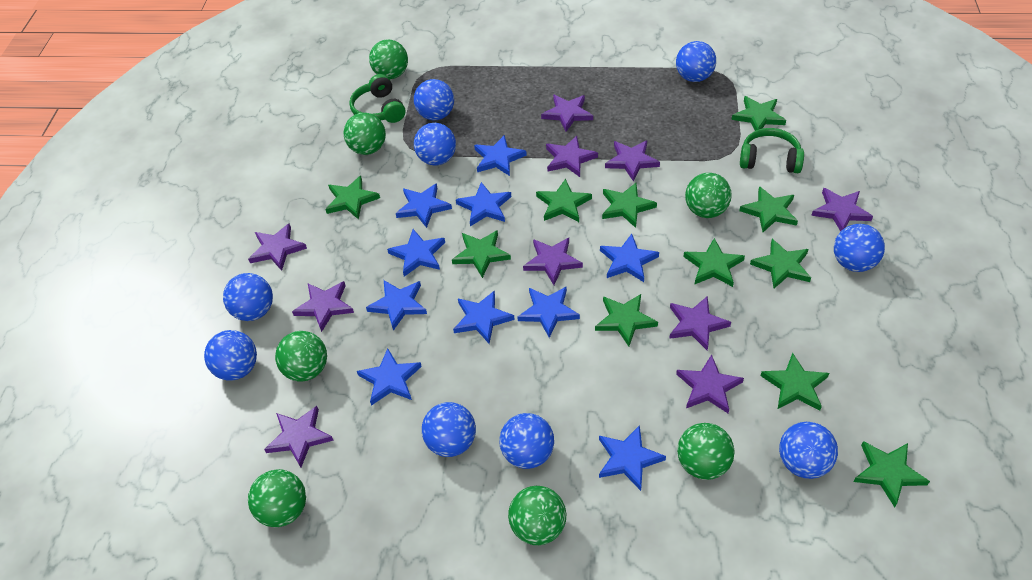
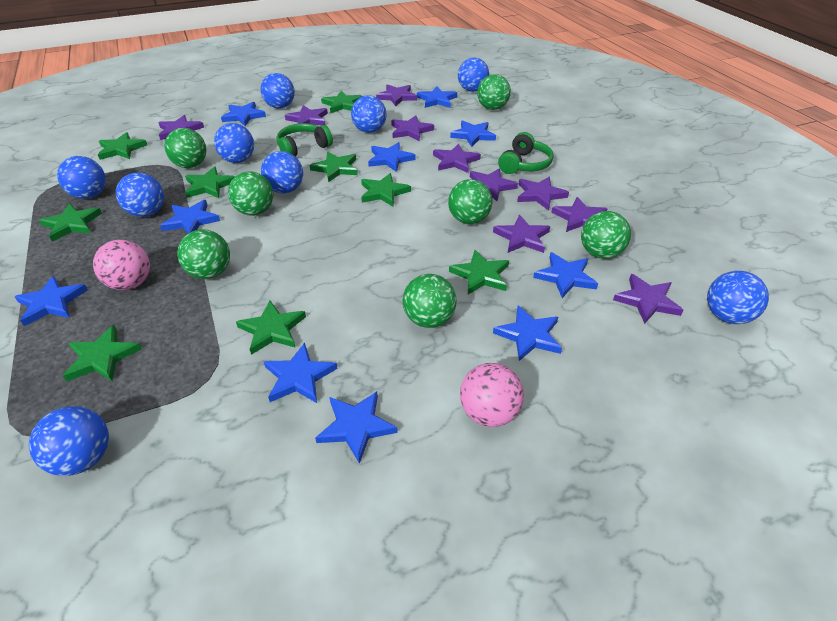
green star: 11 -> 9
pink ball: 0 -> 2

